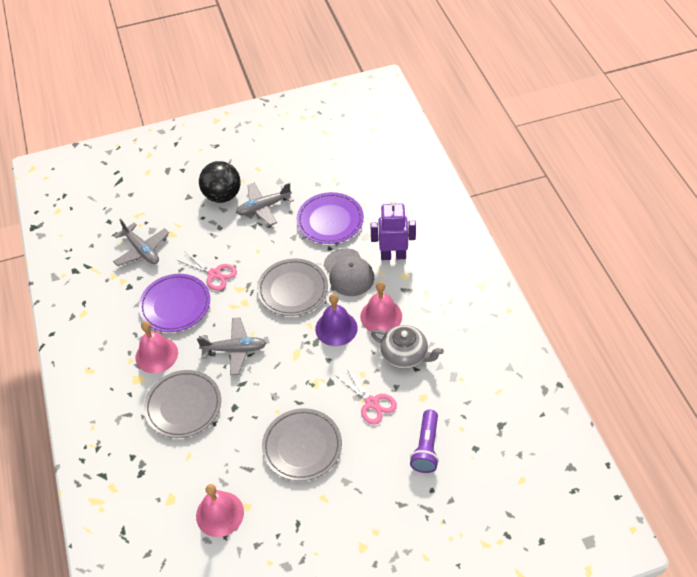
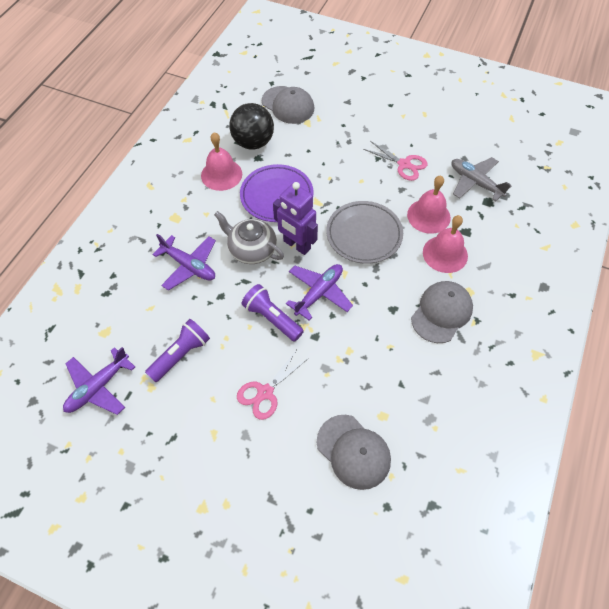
grey cap: 1 -> 3
grey plane: 3 -> 1
grey plate: 3 -> 1
purple bell: 1 -> 0
purple flashlight: 1 -> 2
purple plane: 0 -> 3
purple plate: 2 -> 1

